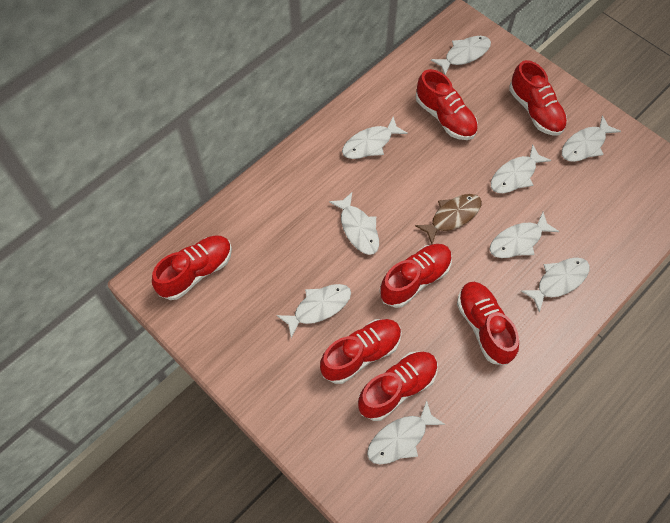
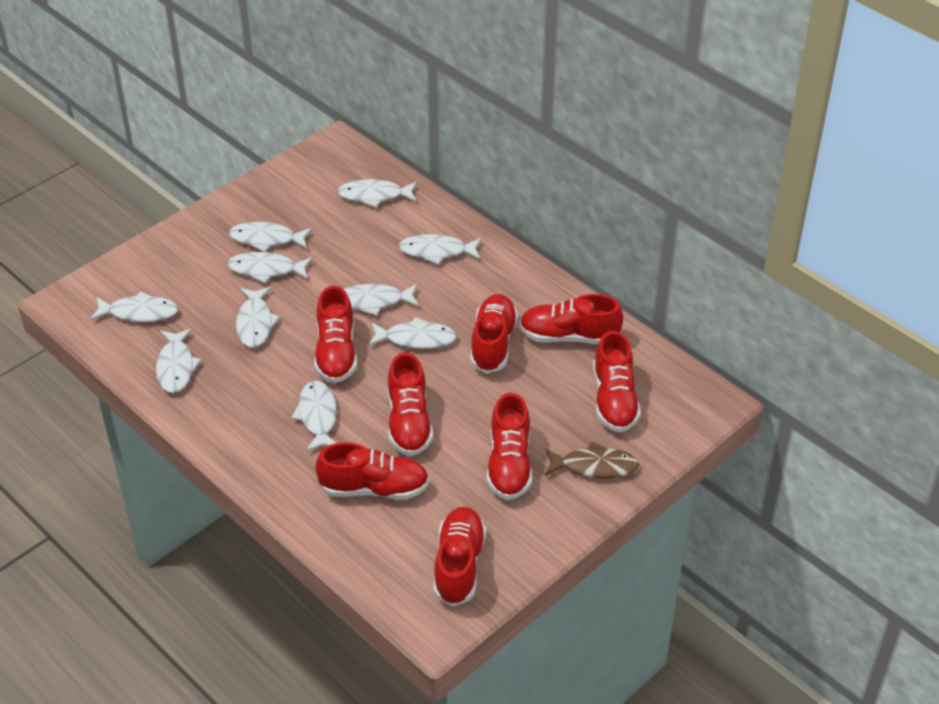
red shoe: 7 -> 8
white fish: 9 -> 10

